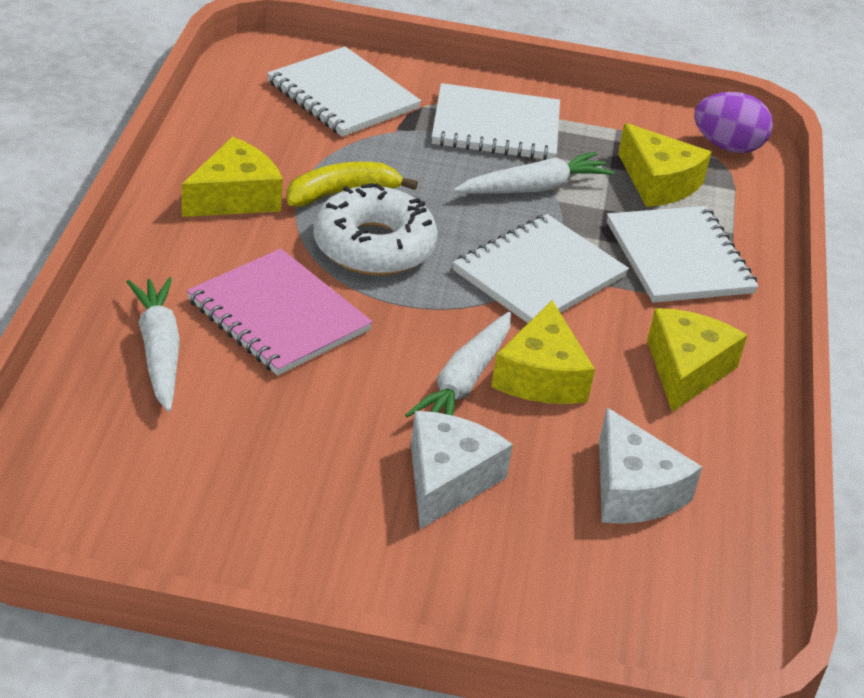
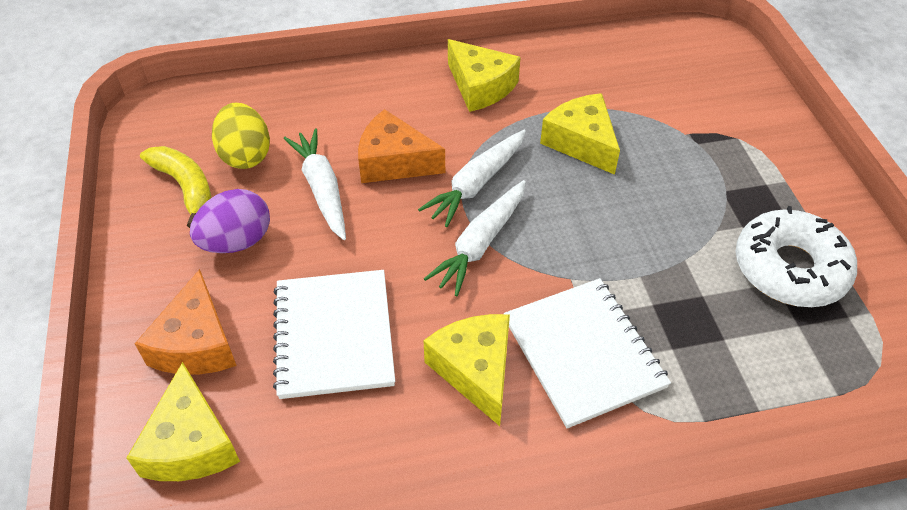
orange cheese: 0 -> 2
pink notebook: 1 -> 0
white cheese: 2 -> 0
white notebook: 4 -> 2
yellow egg: 0 -> 1

